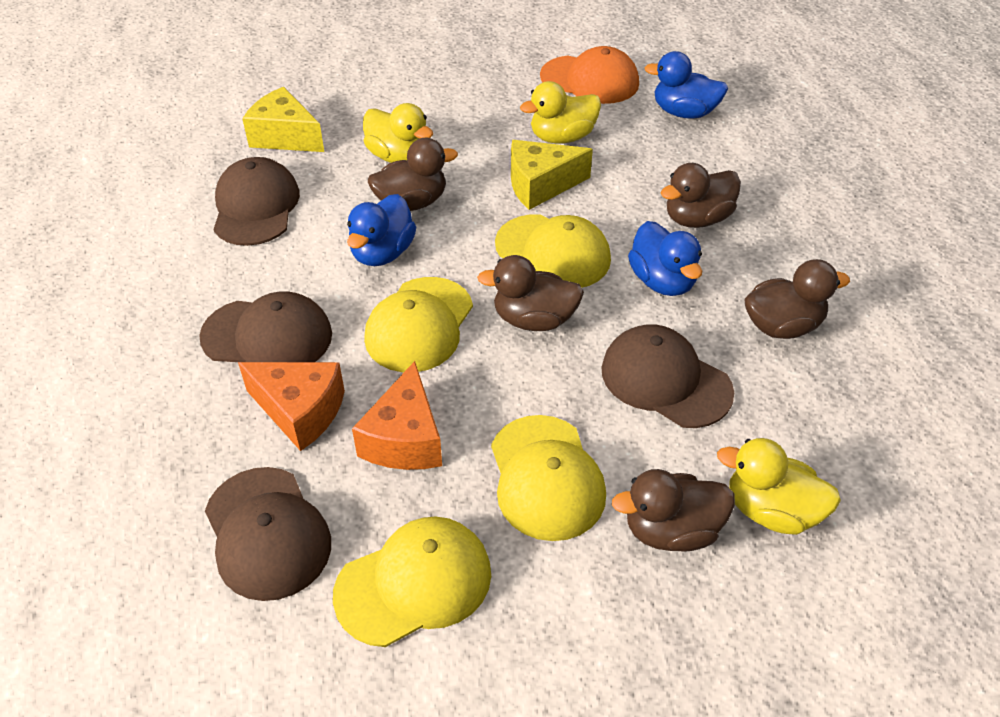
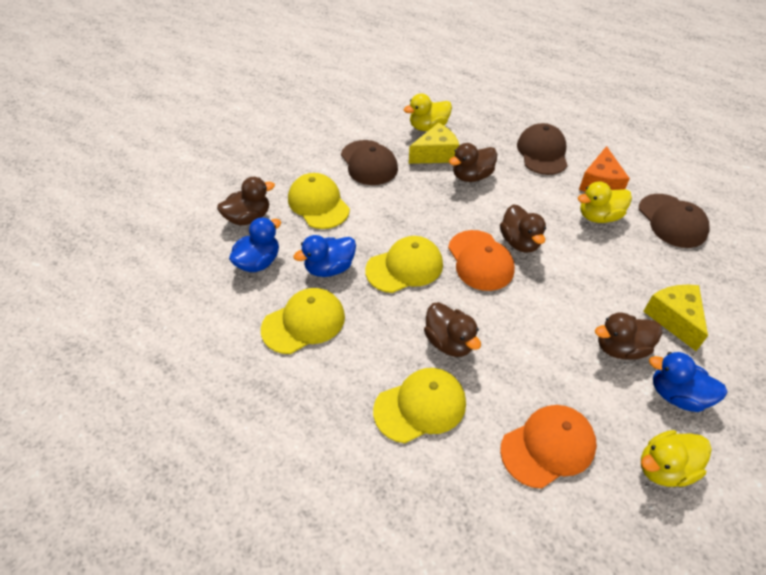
brown cap: 4 -> 3
orange cap: 1 -> 2
orange cheese: 2 -> 1

